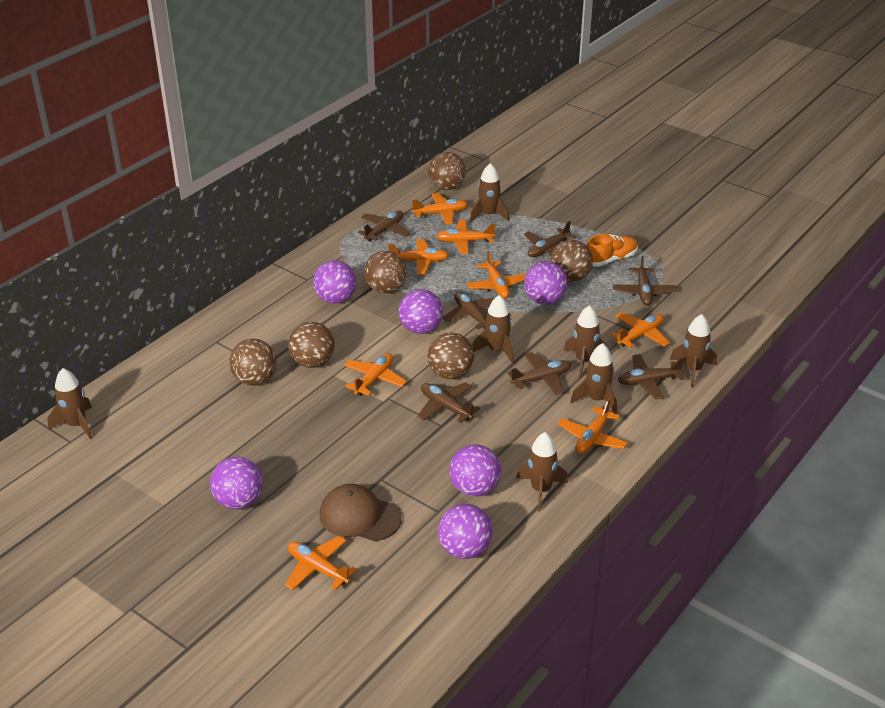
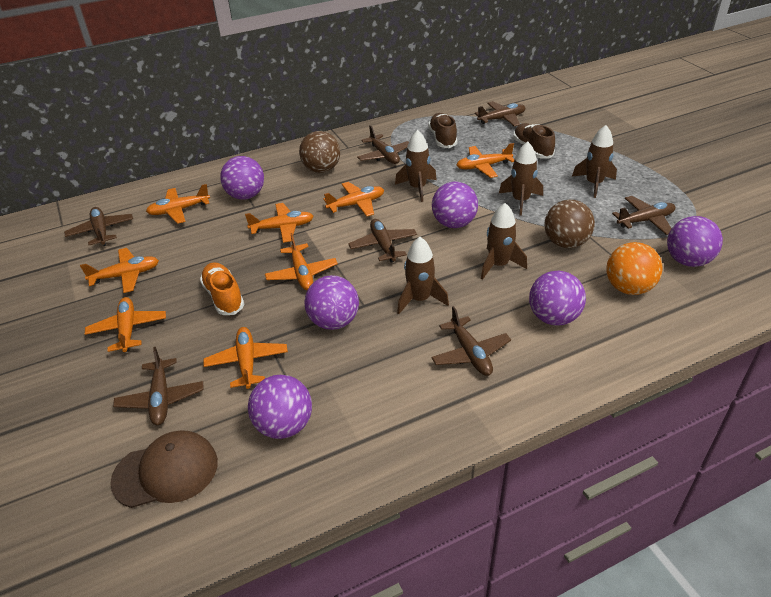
brown ball: 6 -> 2
brown rocket: 7 -> 5
brown shoe: 0 -> 2
orange ball: 0 -> 1

